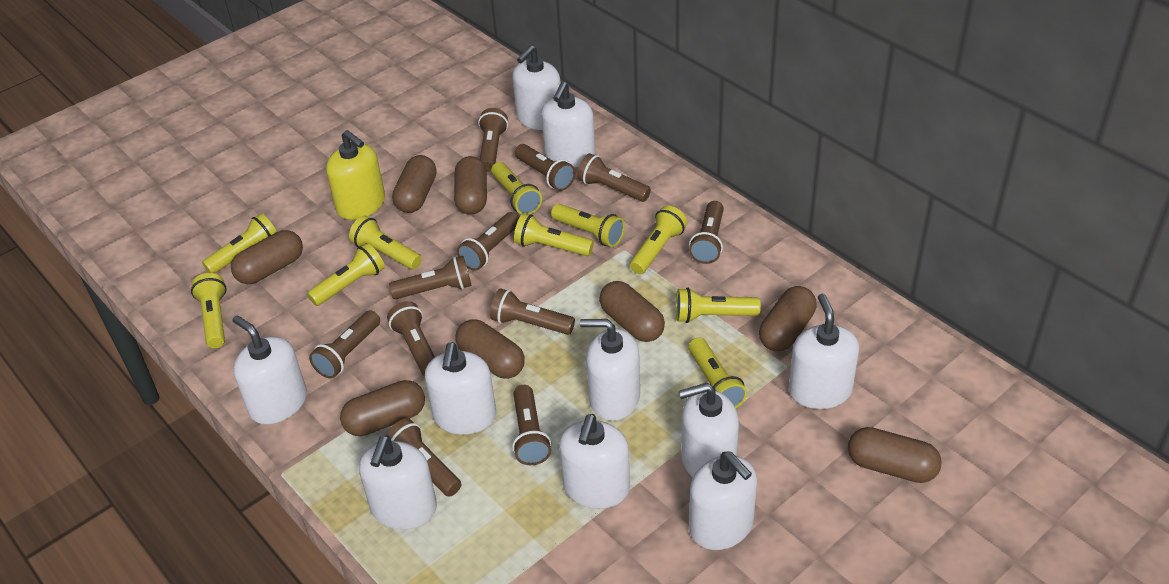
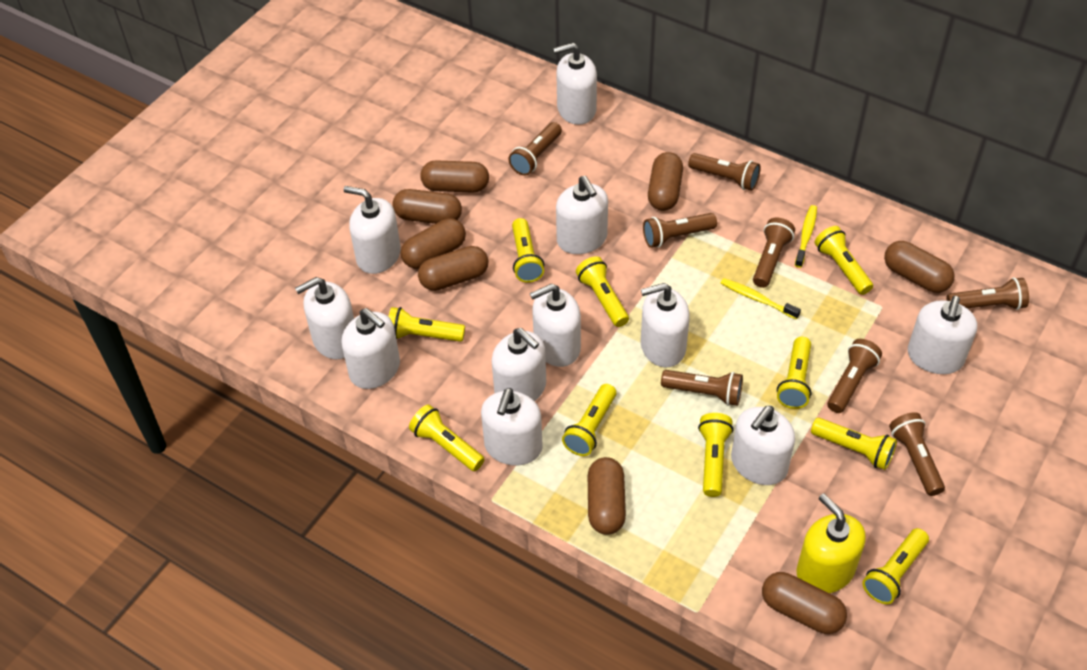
brown flashlight: 11 -> 8
white soap dispenser: 10 -> 11
yellow toothbrush: 0 -> 2

